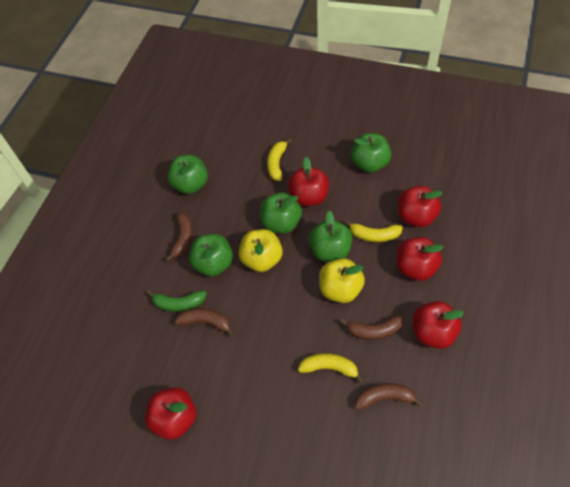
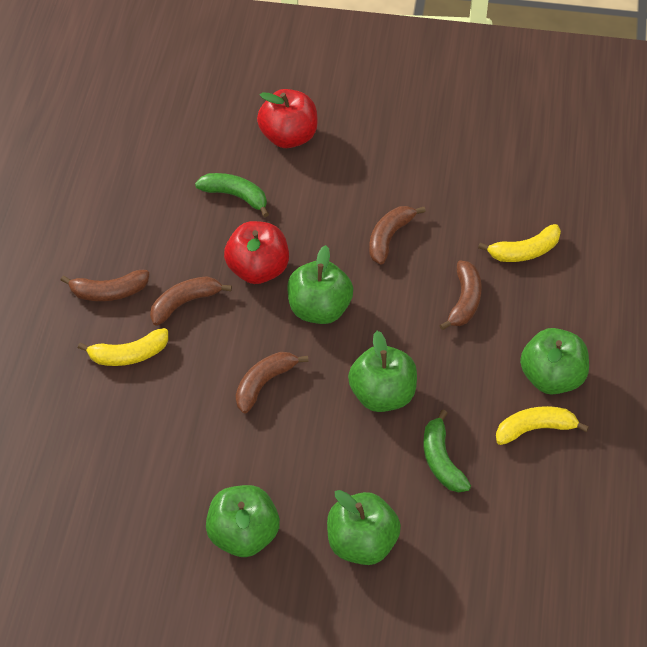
brown banana: 4 -> 5
green banana: 1 -> 2
red apple: 5 -> 2
yellow apple: 2 -> 0

